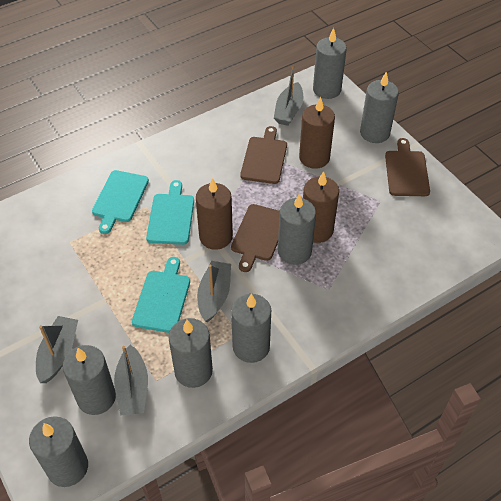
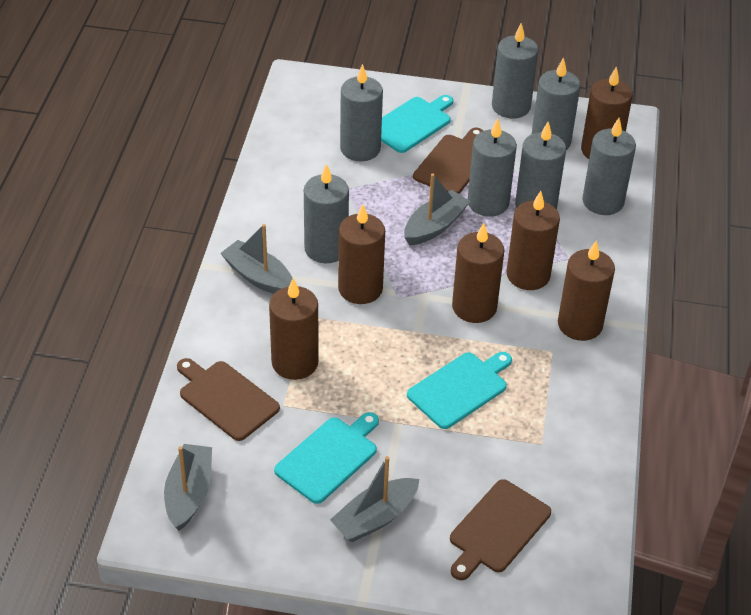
brown candle: 3 -> 6

